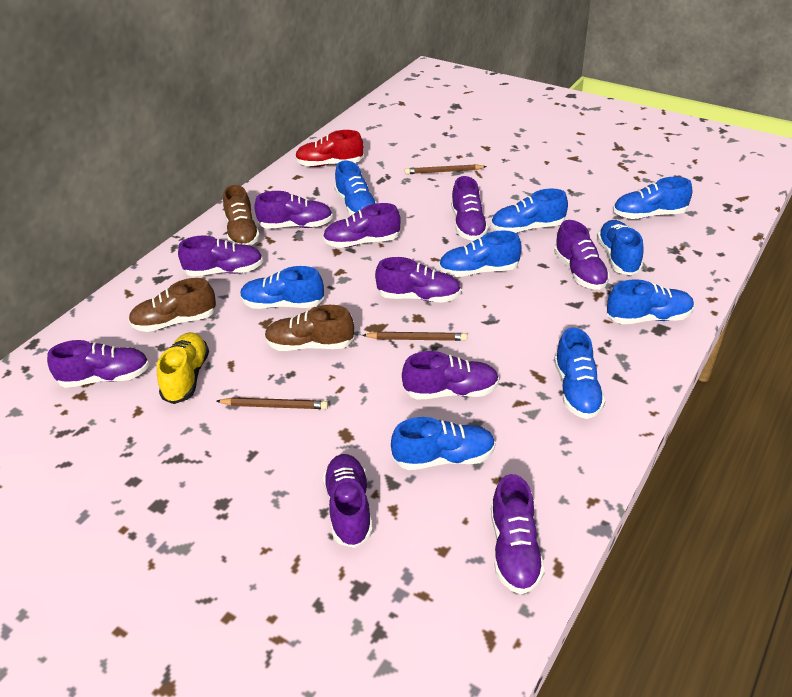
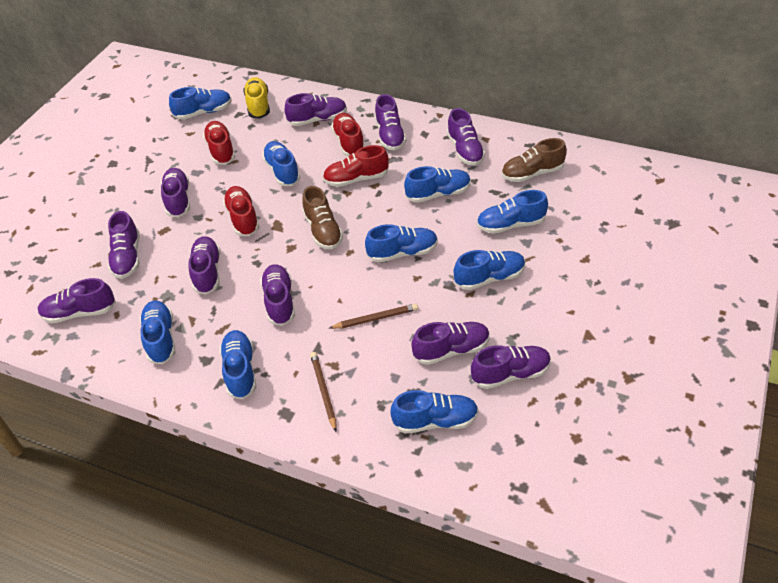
brown pencil: 3 -> 2
brown shoe: 3 -> 2
red shoe: 1 -> 4

